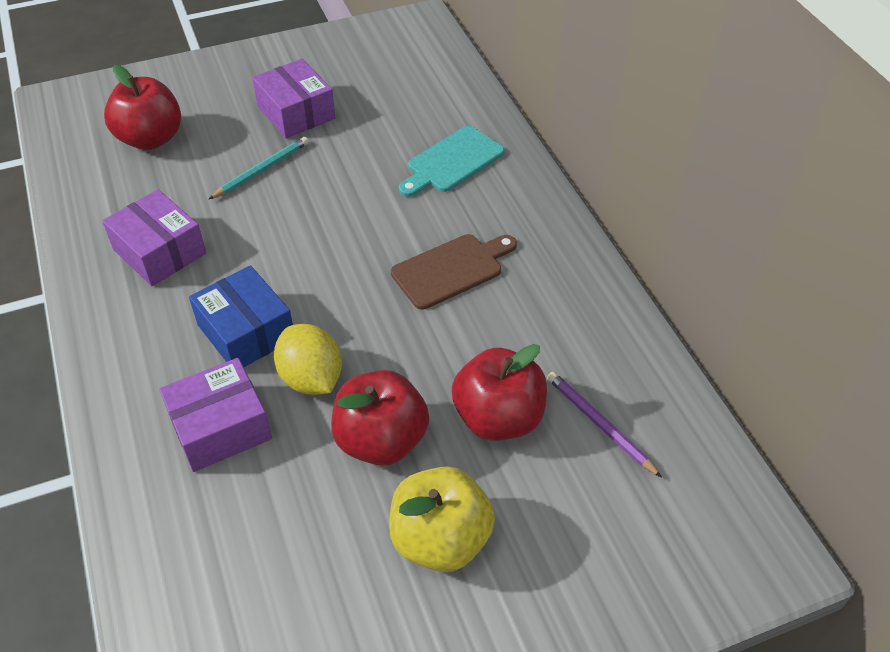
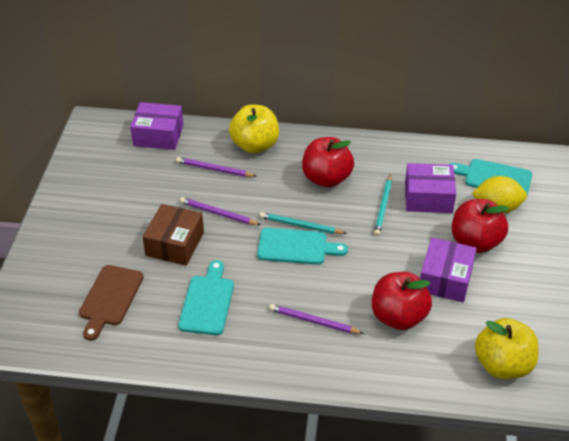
blue box: 1 -> 0
brown box: 0 -> 1
purple pencil: 1 -> 3
turquoise cutting board: 1 -> 3
turquoise pencil: 1 -> 2
yellow apple: 1 -> 2

